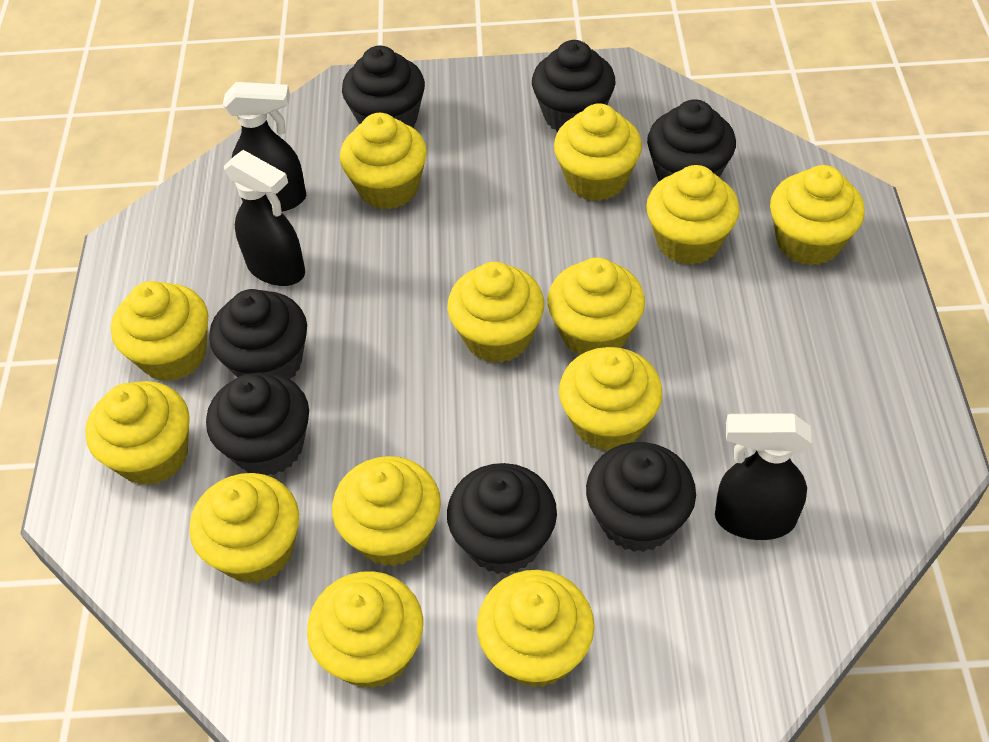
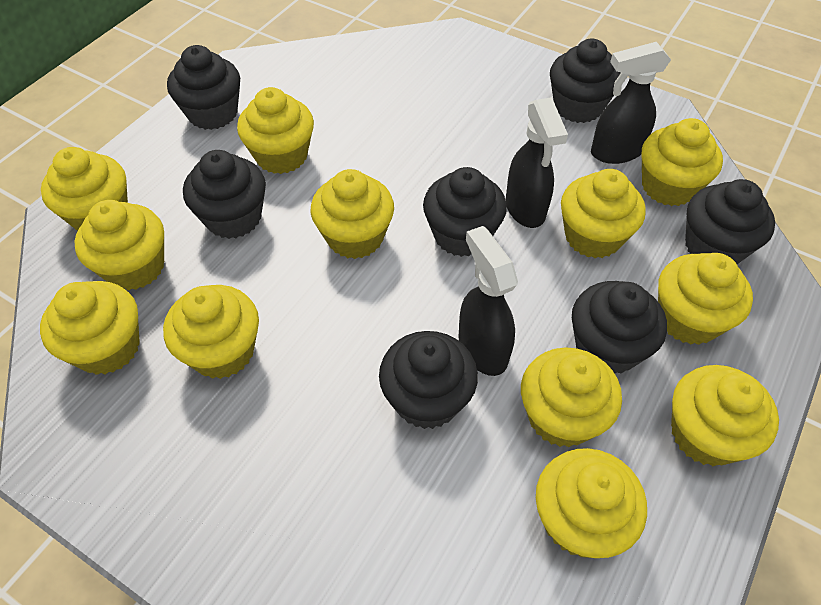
yellow cupcake: 13 -> 12

